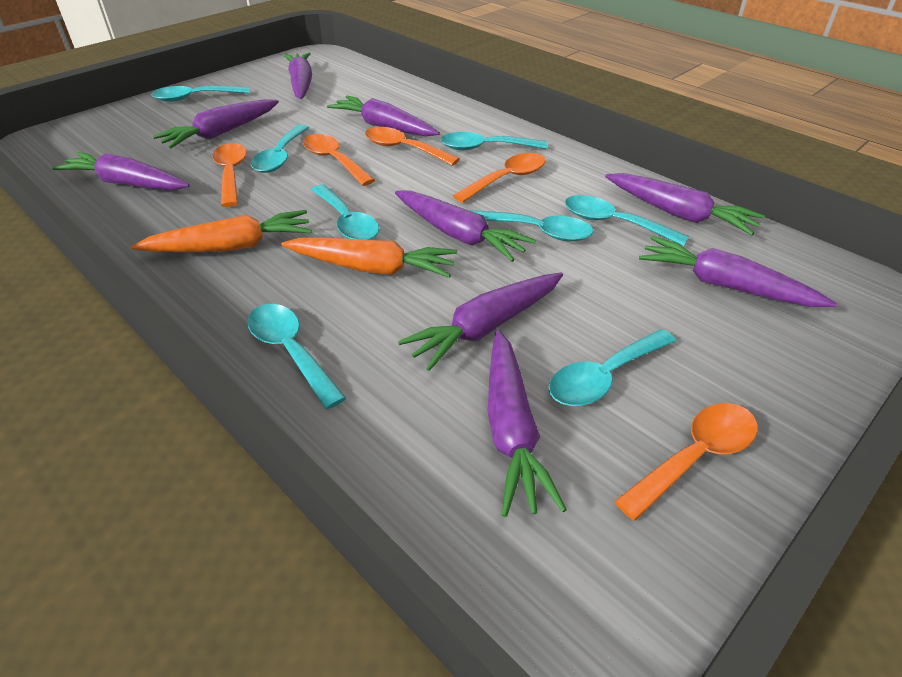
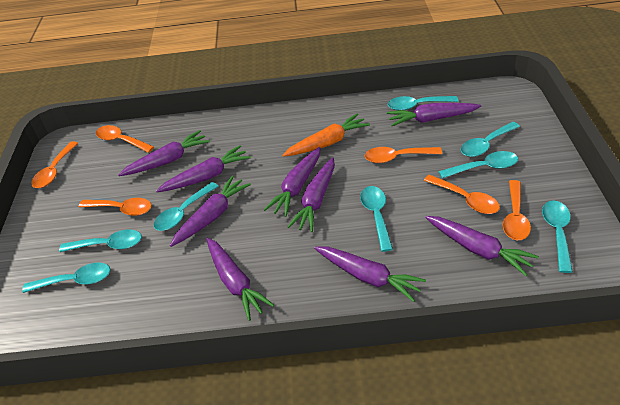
orange carrot: 2 -> 1
orange spoon: 5 -> 6

